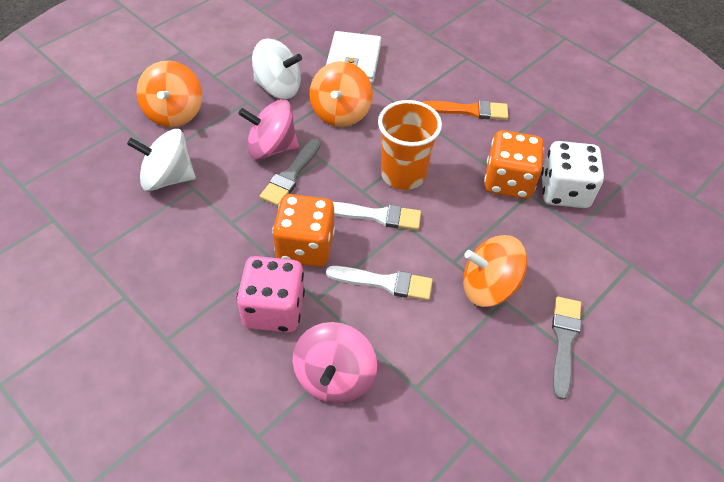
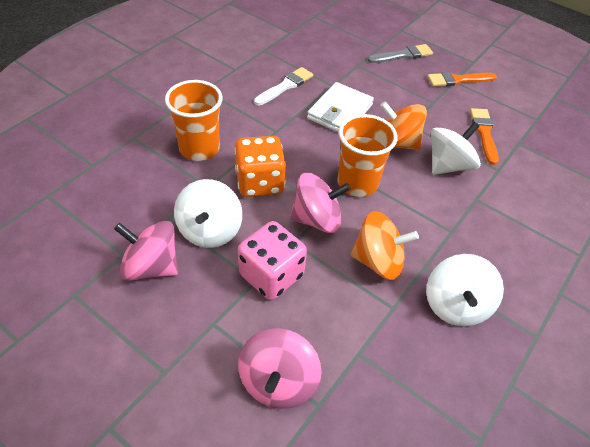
grey brush: 2 -> 1
orange brush: 1 -> 2
orange cup: 1 -> 2
orange dice: 2 -> 1
orange spinning top: 3 -> 2
pink spinning top: 2 -> 3
white brush: 2 -> 1
white dice: 1 -> 0
white spinning top: 2 -> 3

